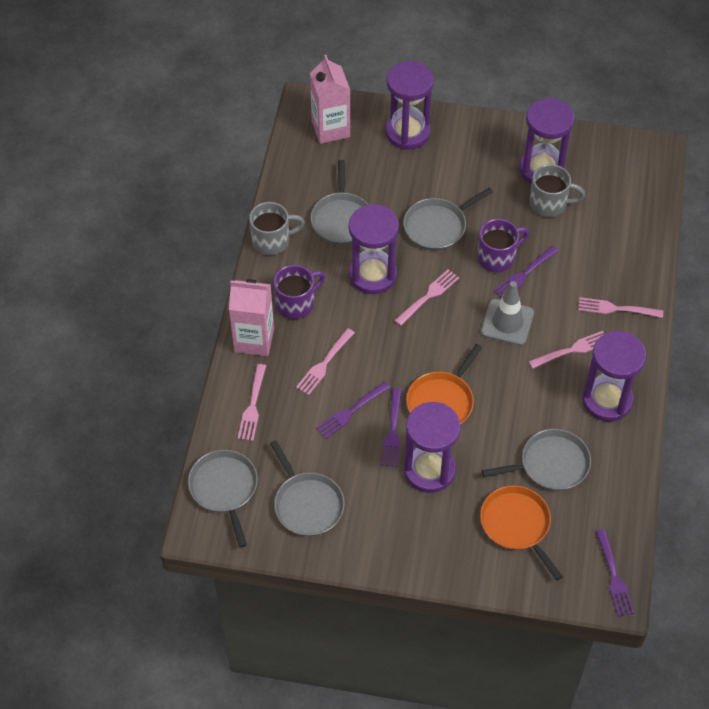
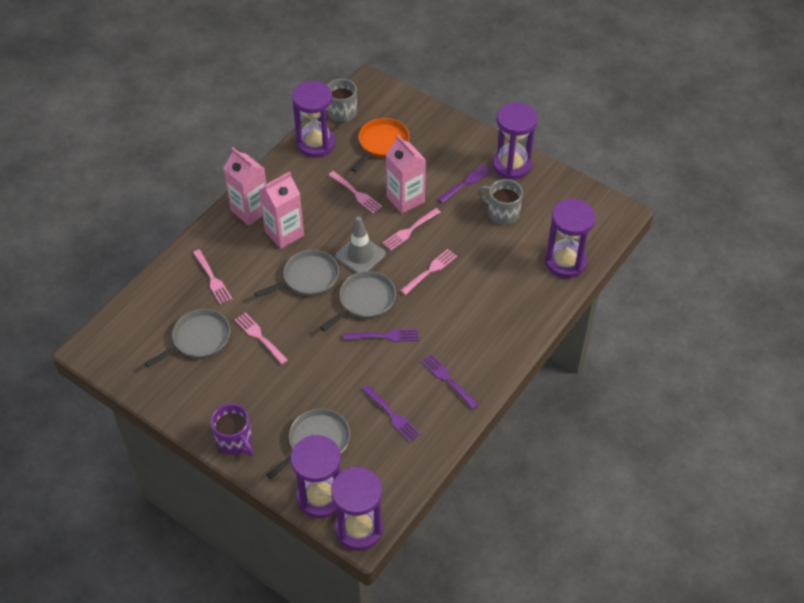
grey pan: 5 -> 4
orange pan: 2 -> 1
pink carton: 2 -> 3
purple mug: 2 -> 1

